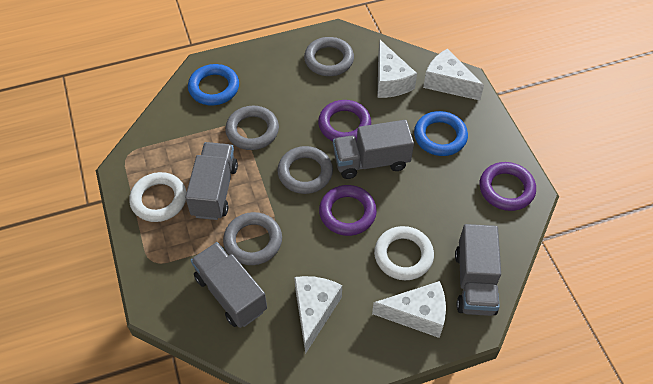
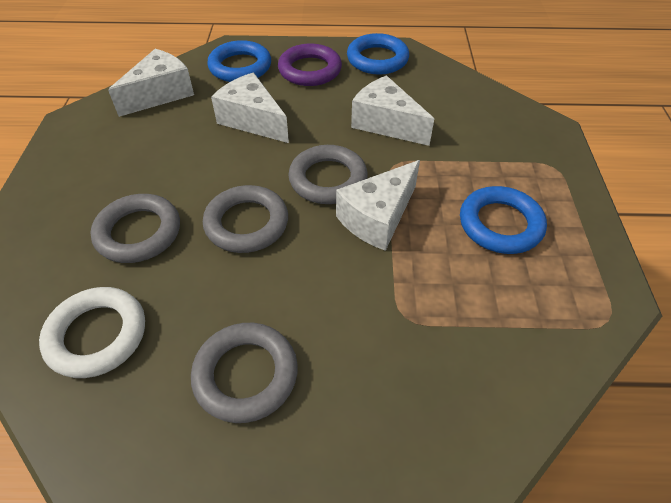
blue ring: 2 -> 3
grey truck: 4 -> 0
purple ring: 3 -> 1
white ring: 2 -> 1

